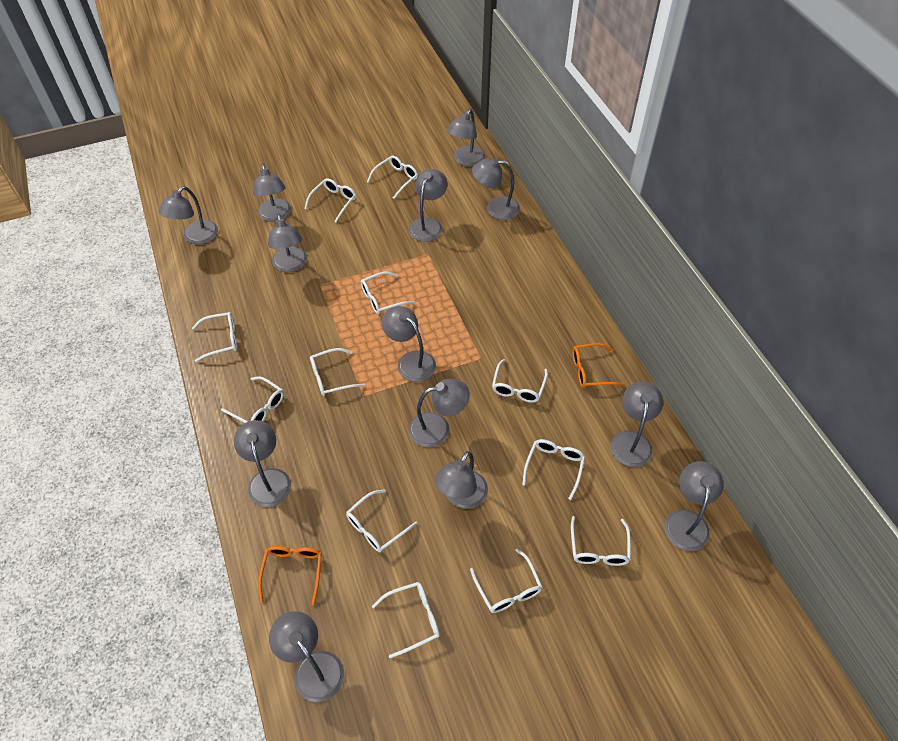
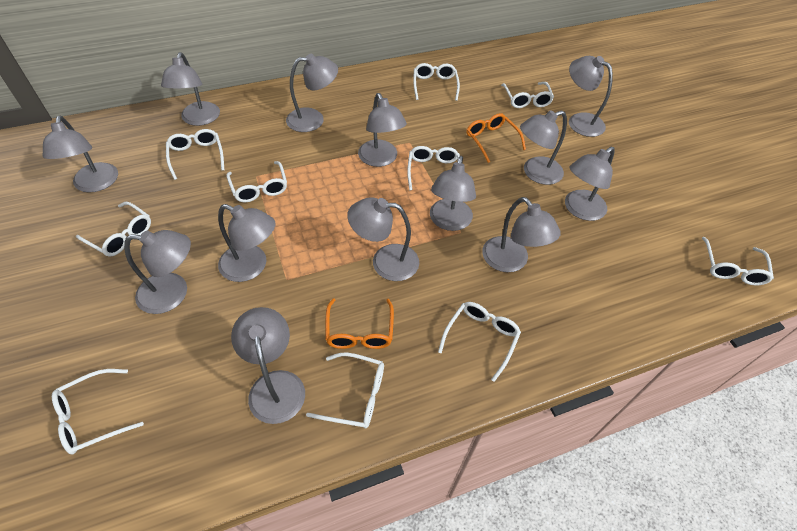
white glasses: 12 -> 10

